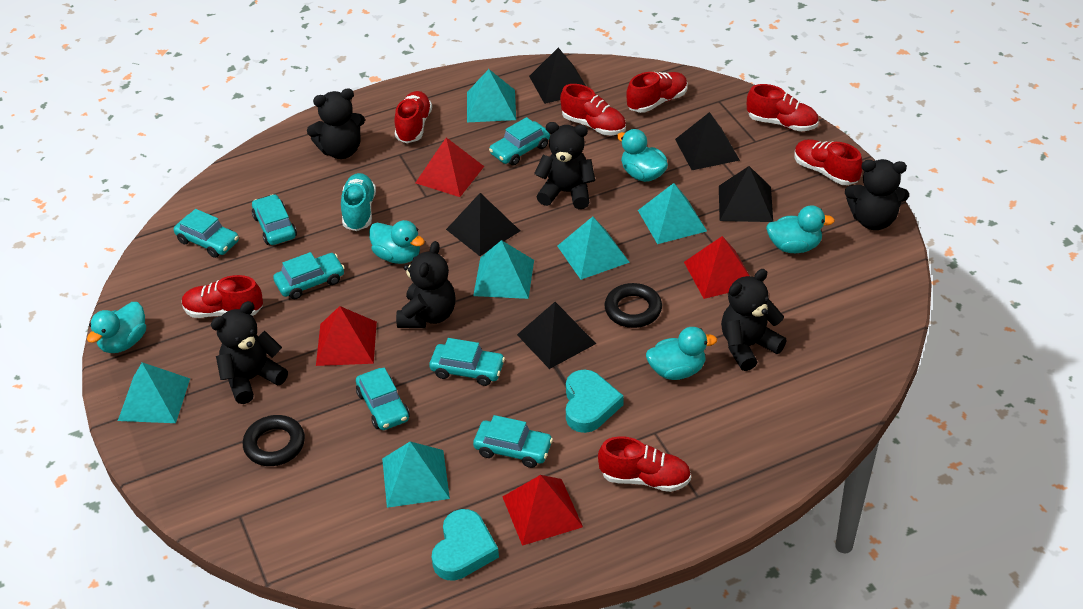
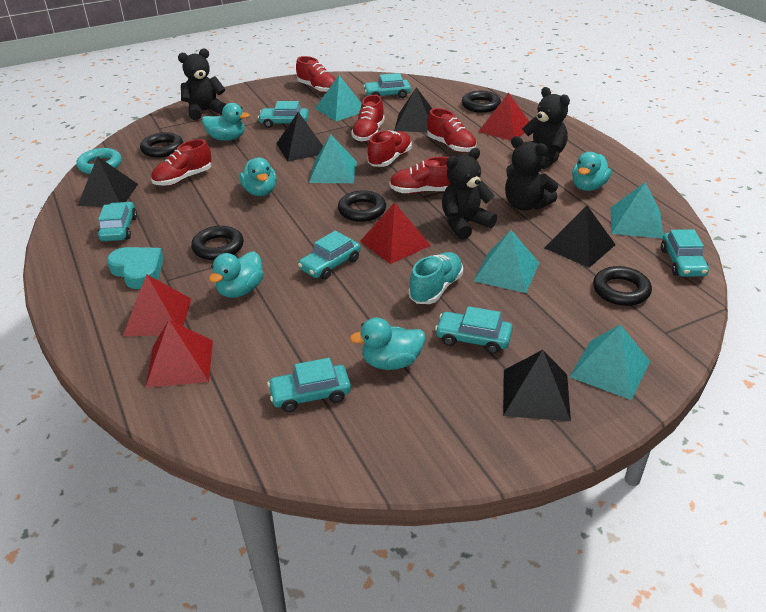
black ring: 2 -> 5
black teddy bear: 6 -> 4
red shoe: 7 -> 6
turquoise heart: 2 -> 1
turquoise pyramid: 6 -> 5
turquoise ring: 0 -> 1

